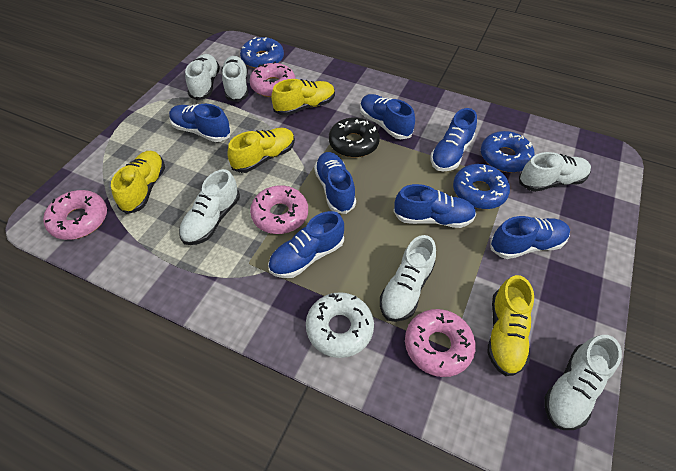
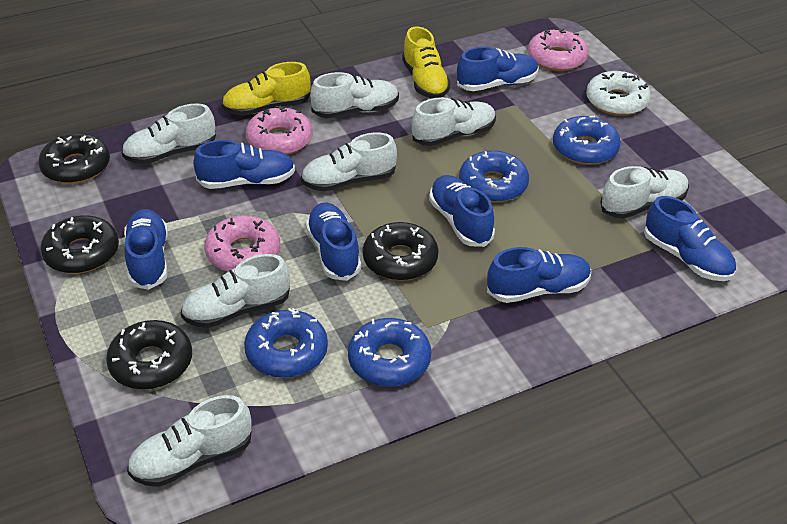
black donut: 1 -> 4
blue donut: 3 -> 4
pink donut: 4 -> 3
white shoe: 6 -> 7
yellow shoe: 4 -> 2

